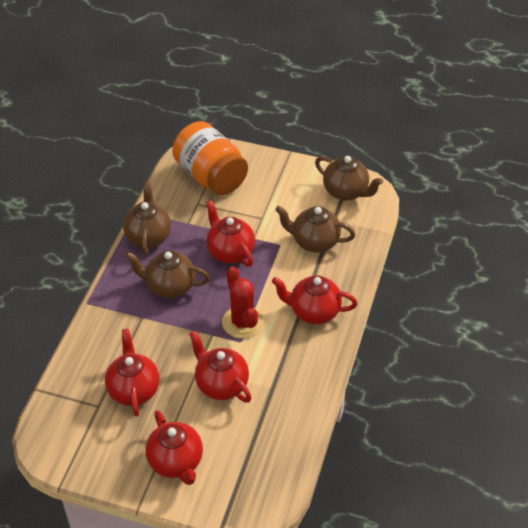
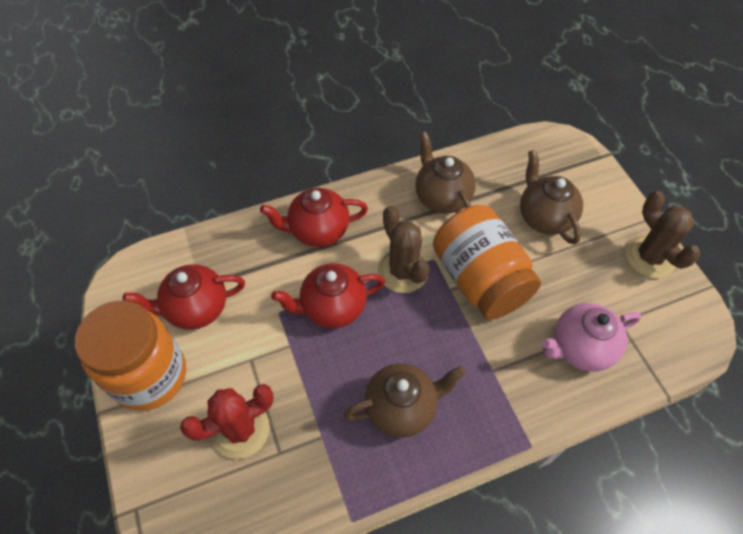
brown cactus: 0 -> 2
brown teapot: 4 -> 3
orange jar: 1 -> 2
pink teapot: 0 -> 1
red teapot: 5 -> 3

